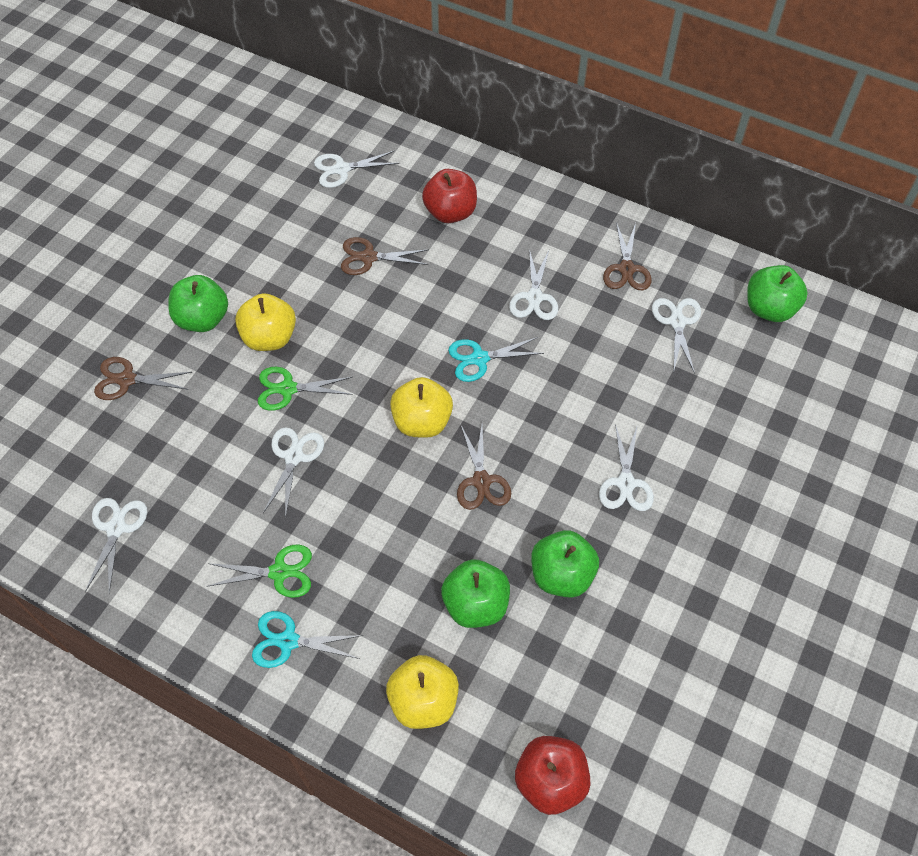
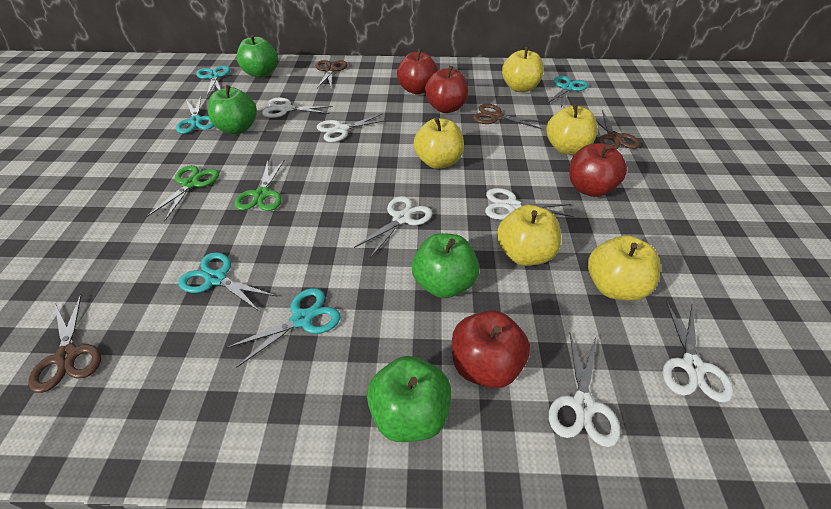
red apple: 2 -> 4
turquoise scissors: 2 -> 5
yellow apple: 3 -> 5

